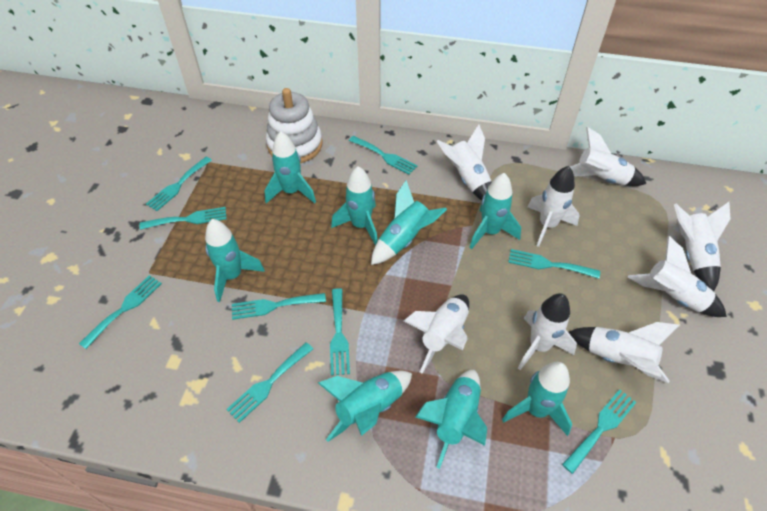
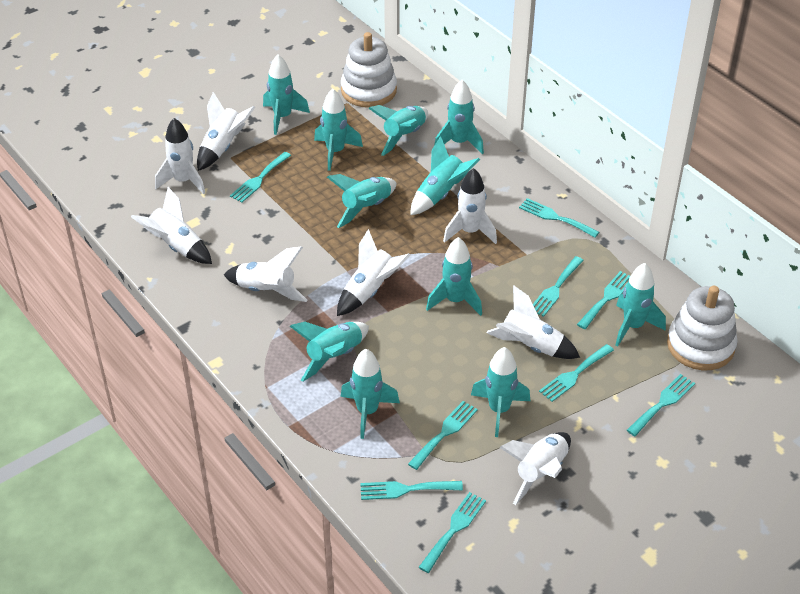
turquoise rocket: 8 -> 11
white stacking toy: 1 -> 2

